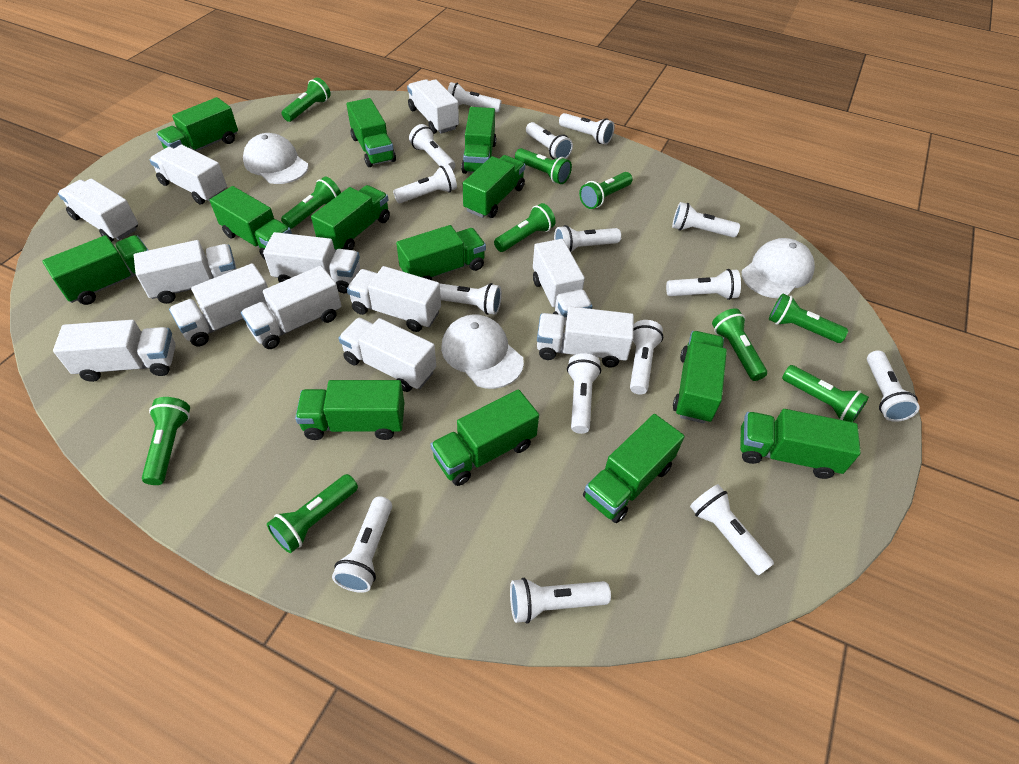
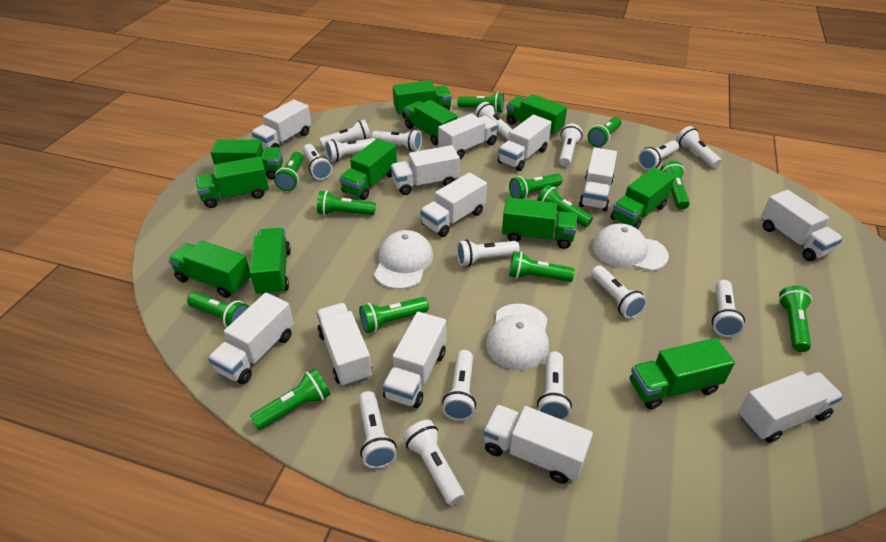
green flashlight: 10 -> 12
green truck: 13 -> 11

